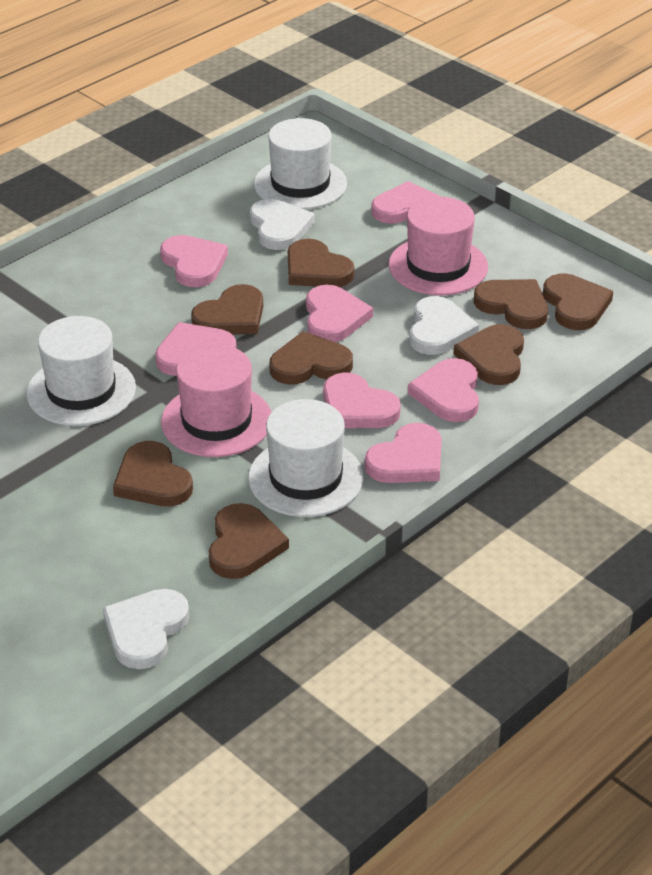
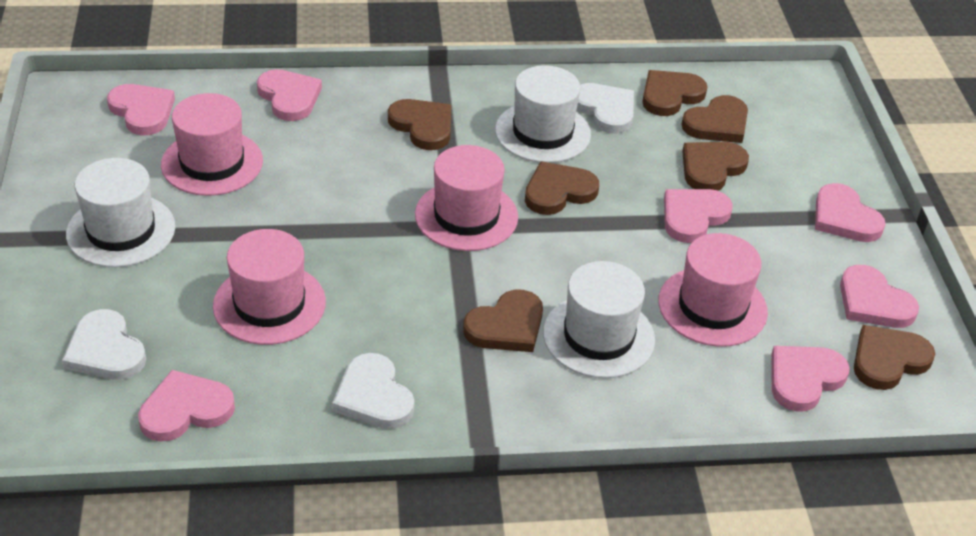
brown heart: 8 -> 7
pink hat: 2 -> 4

